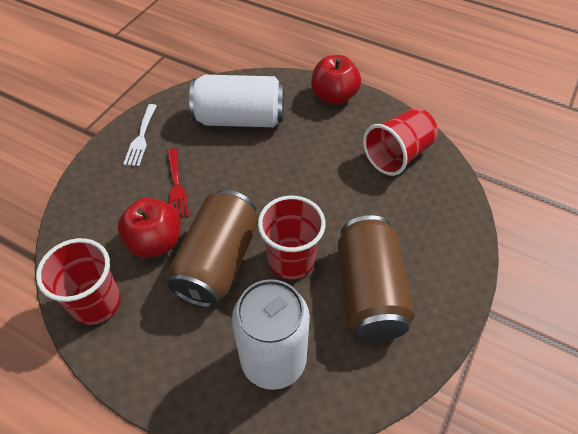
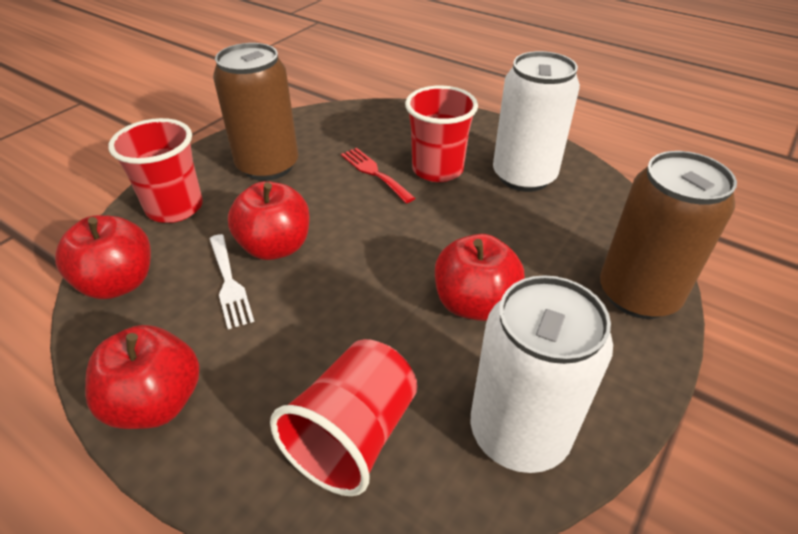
red apple: 2 -> 4

